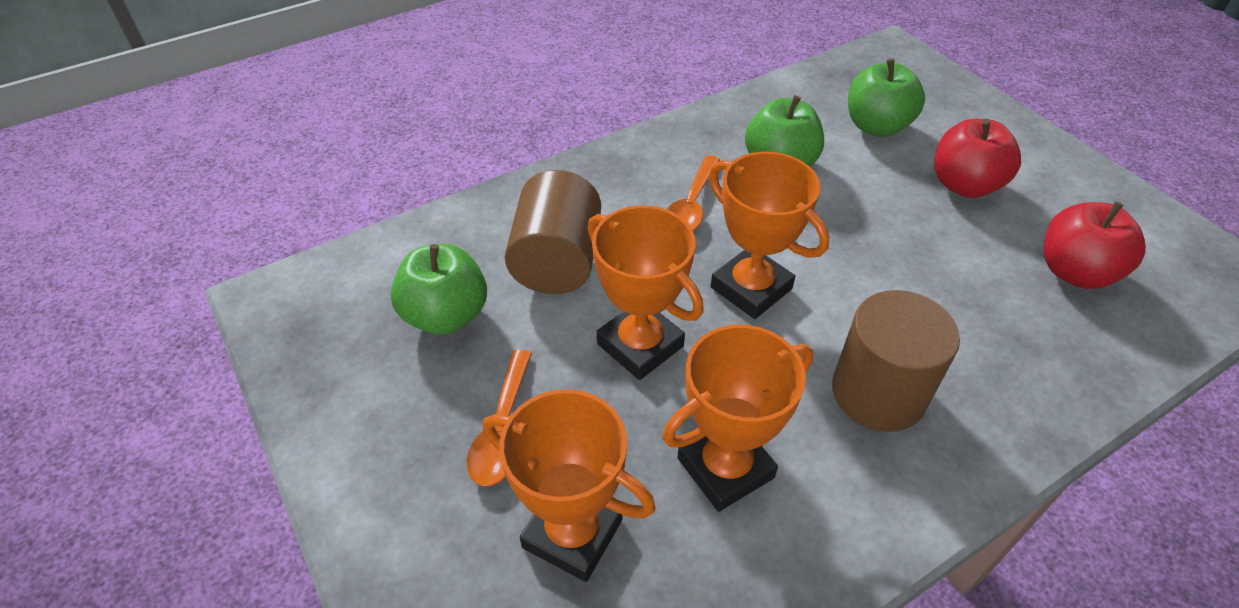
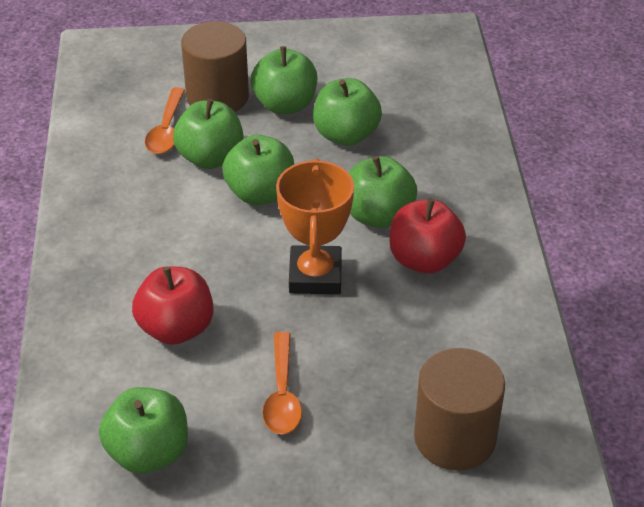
green apple: 3 -> 6
orange trophy: 4 -> 1

